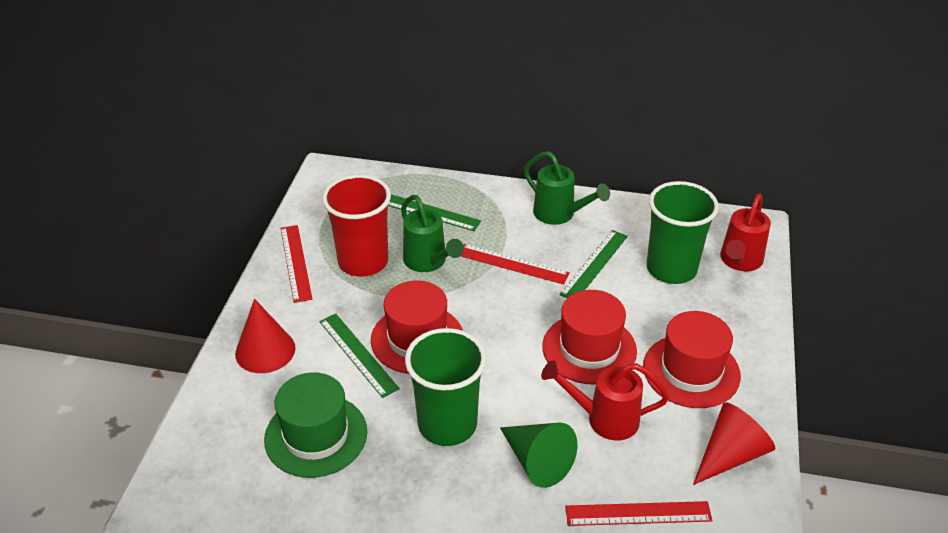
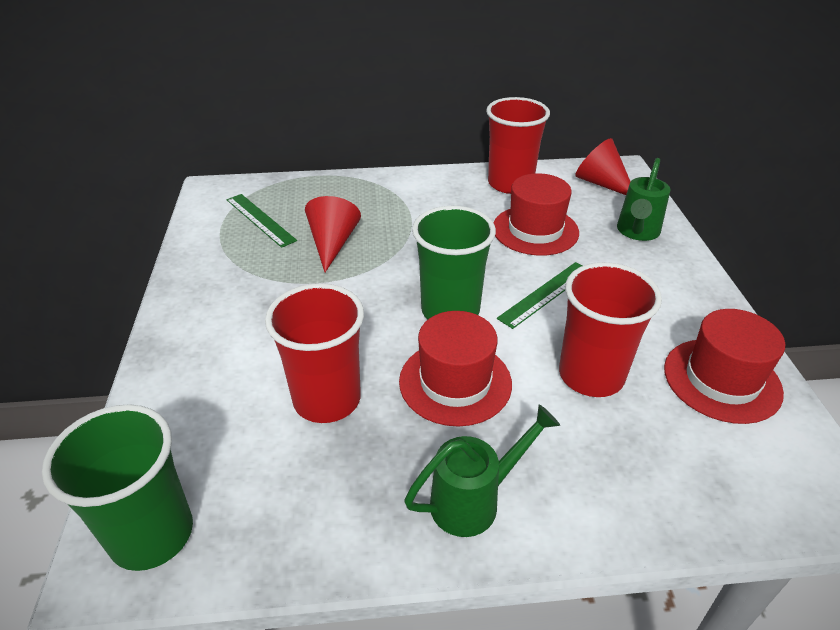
green cone: 1 -> 0
green hat: 1 -> 0
green ruler: 3 -> 2
red cup: 1 -> 3
red ruler: 3 -> 0
red watering can: 2 -> 0

